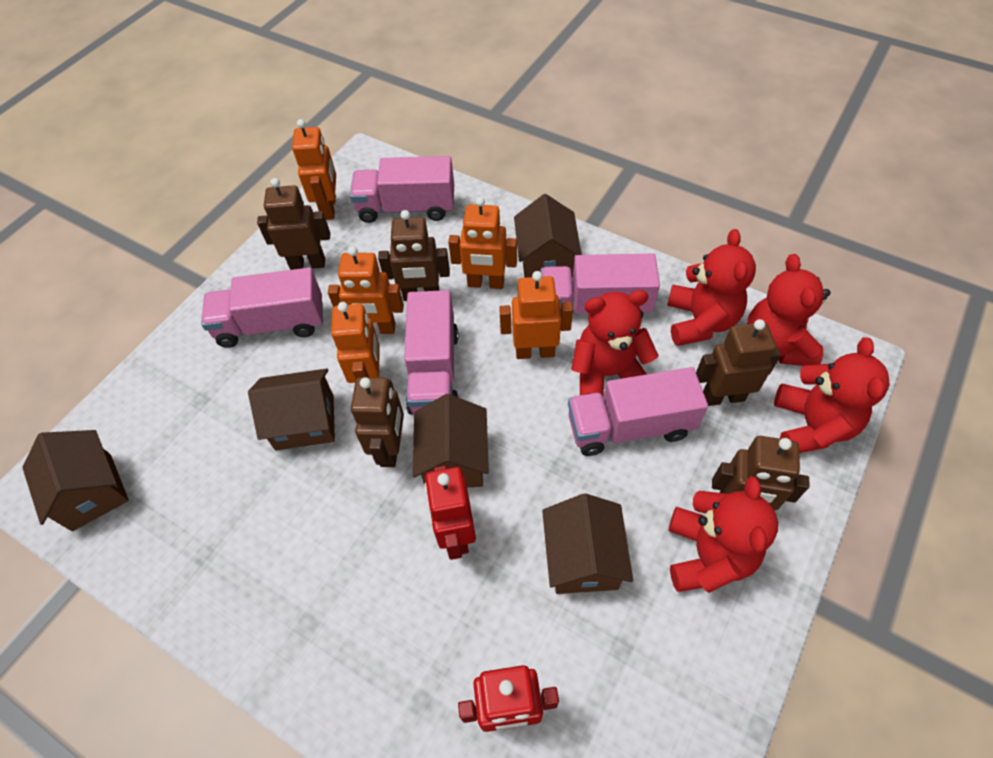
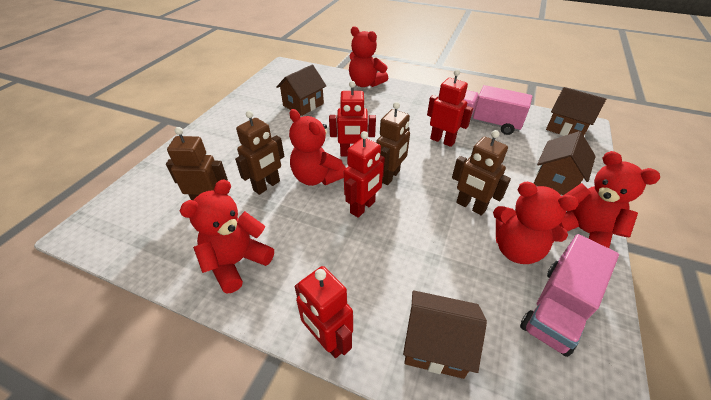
brown house: 5 -> 4
brown robot: 5 -> 4
orange robot: 5 -> 0
pink truck: 5 -> 2
red robot: 2 -> 4

